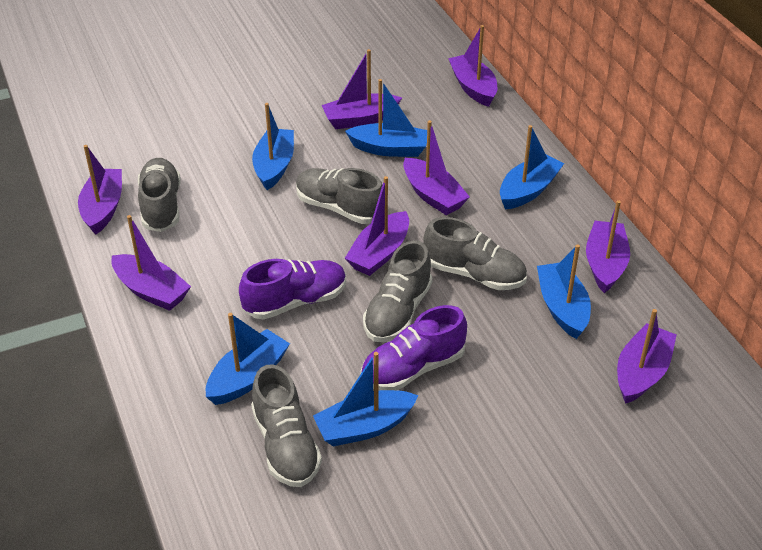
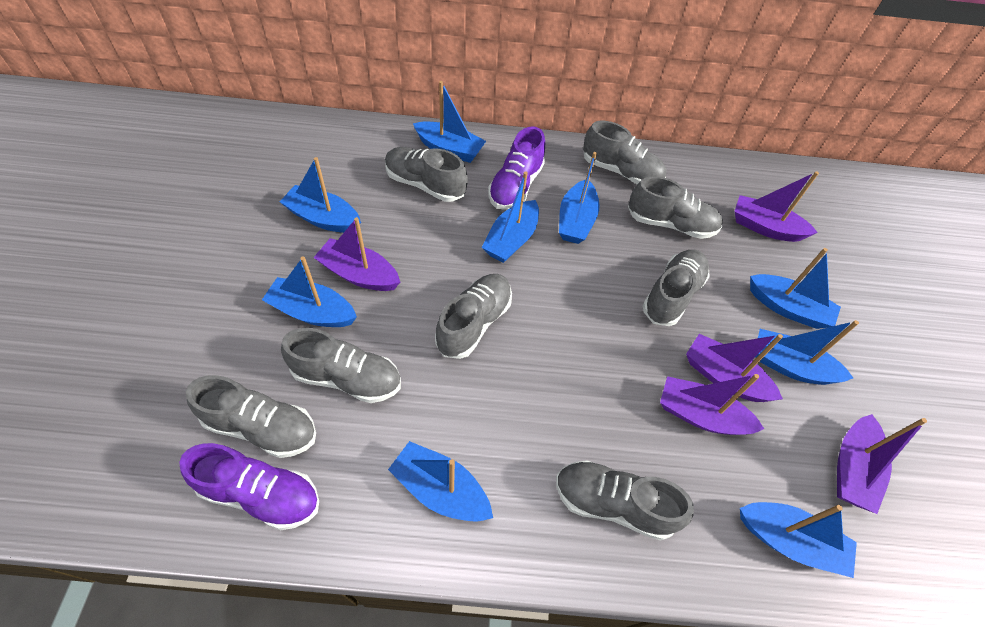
blue boat: 6 -> 9
grey shoe: 5 -> 8
purple boat: 8 -> 5

